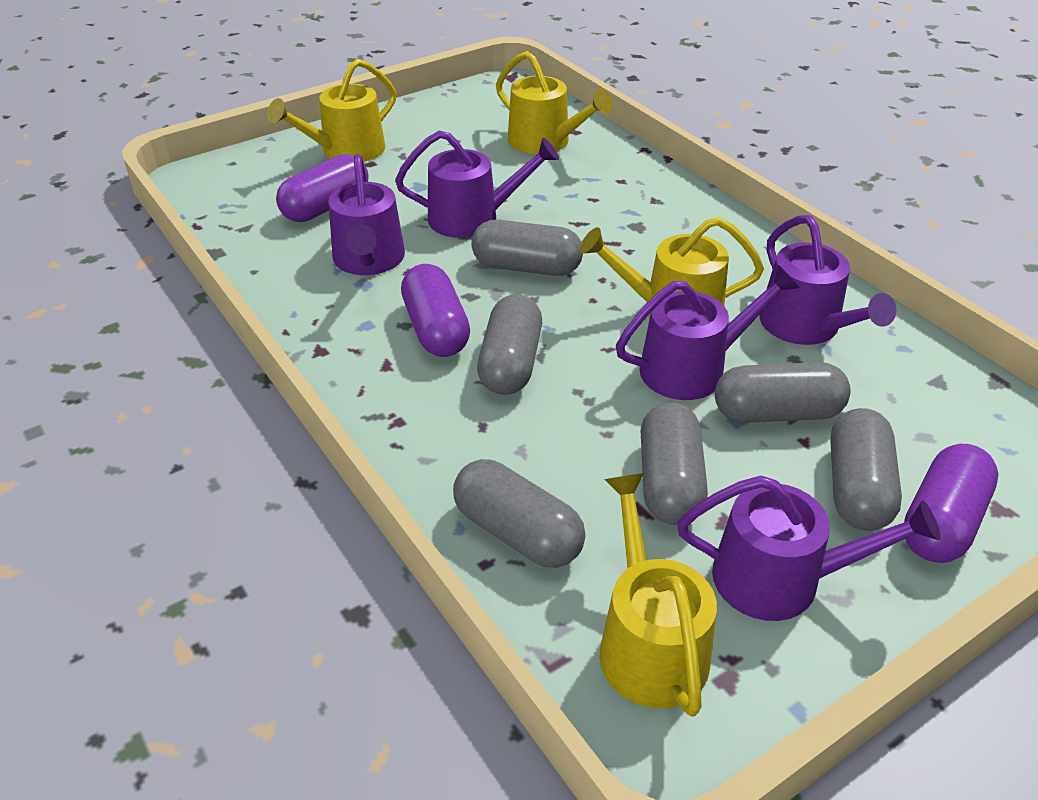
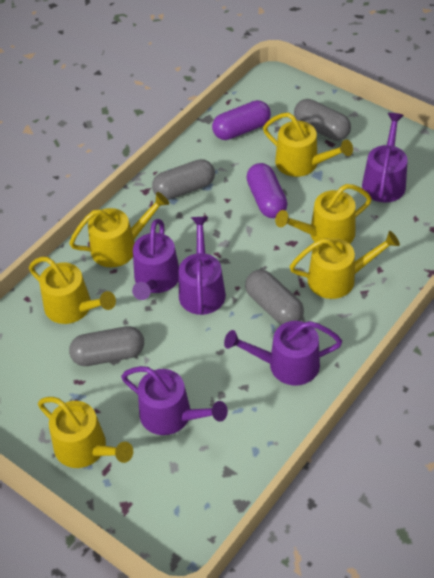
grey capsule: 6 -> 4
purple capsule: 3 -> 2
yellow watering can: 4 -> 6

